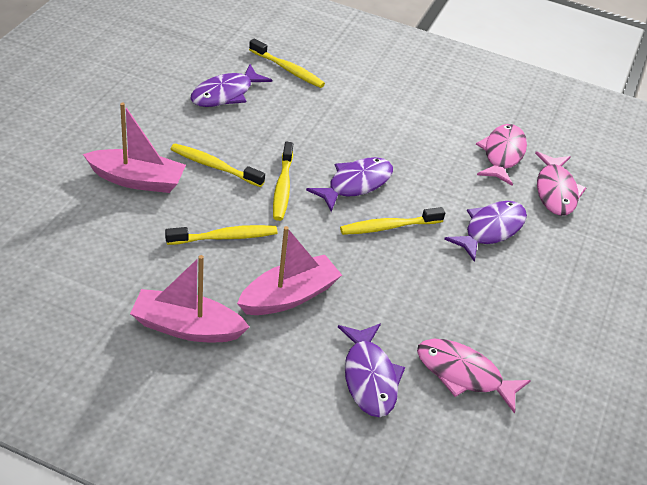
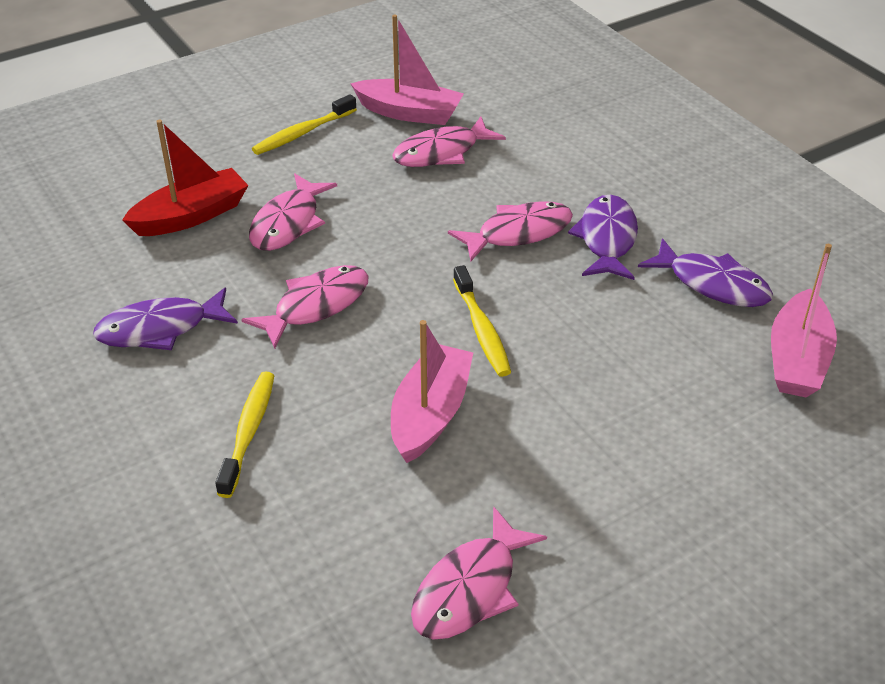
pink fish: 3 -> 5
purple fish: 4 -> 3
red boat: 0 -> 1
yellow toothbrush: 5 -> 3

